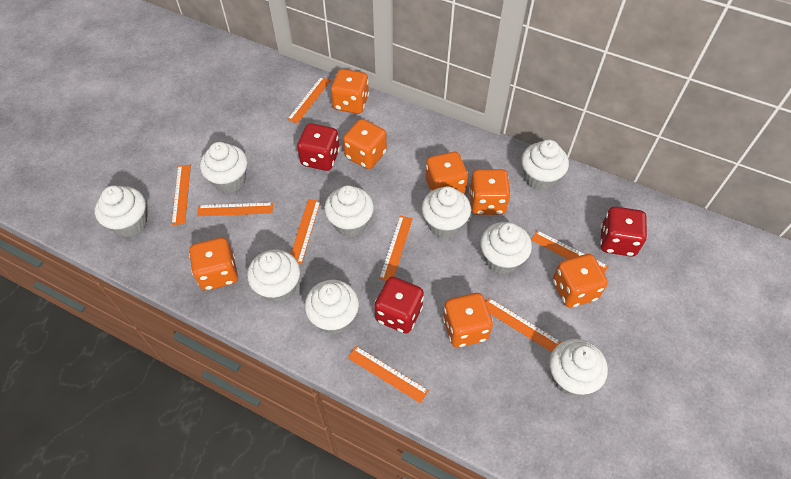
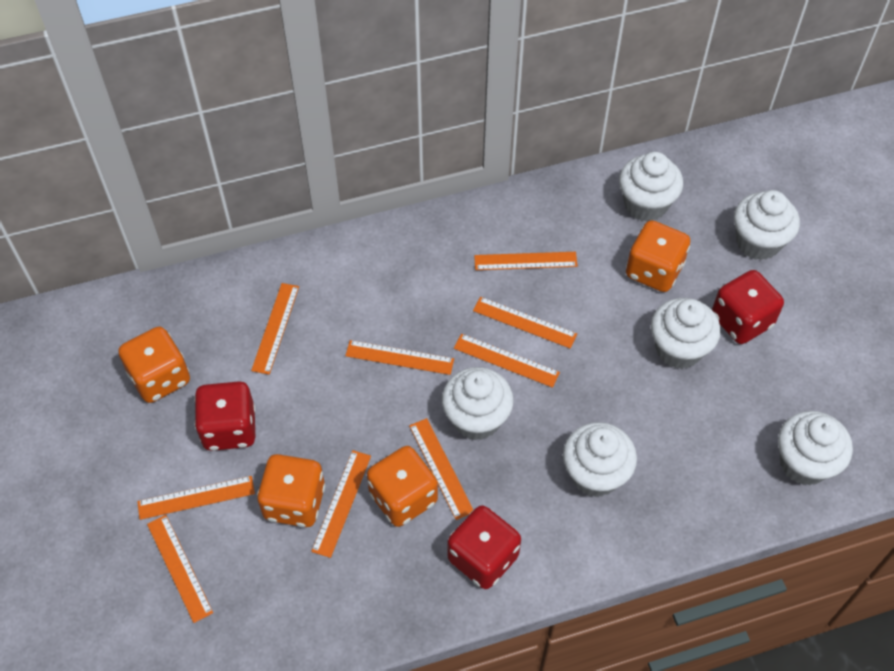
orange dice: 7 -> 4
orange ruler: 8 -> 9
white cupcake: 9 -> 6

